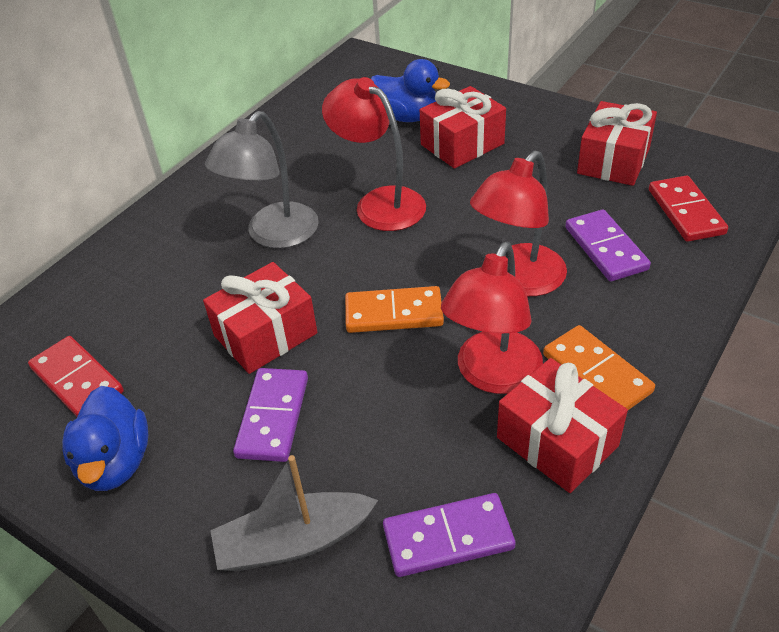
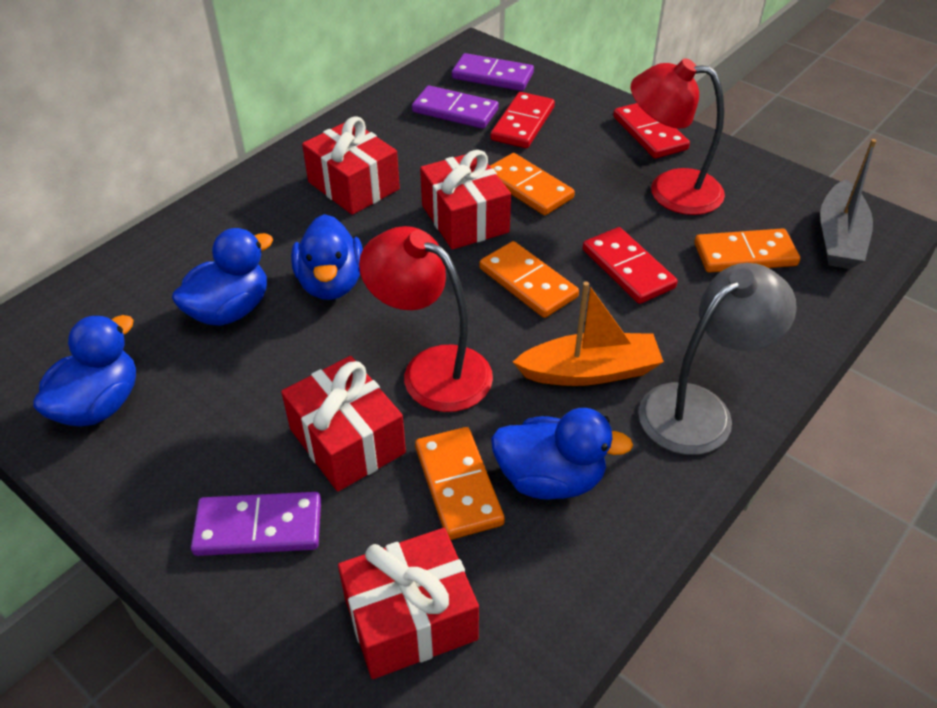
blue duck: 2 -> 4
orange boat: 0 -> 1
orange domino: 2 -> 4
red domino: 2 -> 3
red lamp: 3 -> 2

